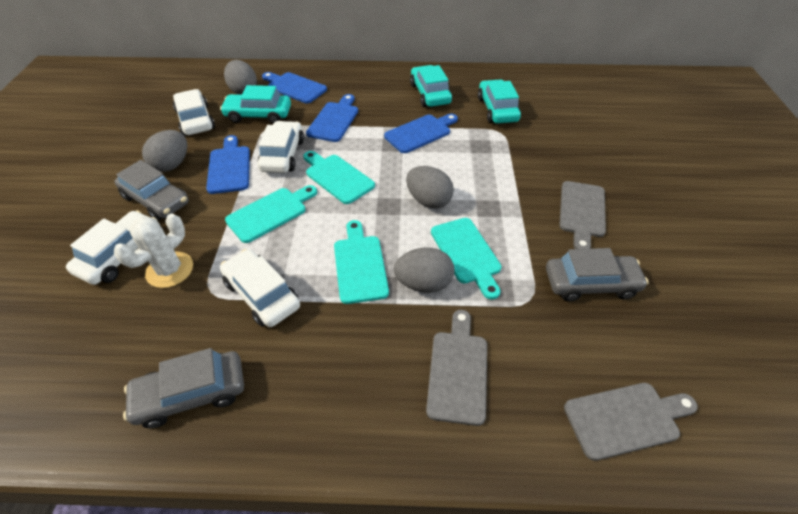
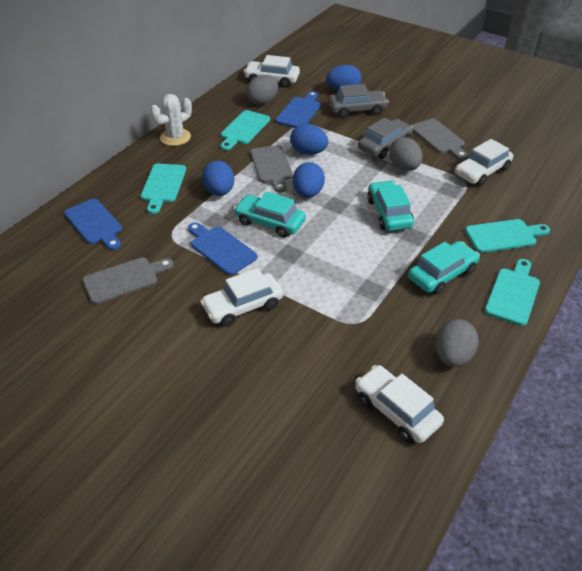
blue cutting board: 4 -> 3
blue egg: 0 -> 4
grey car: 3 -> 2
grey egg: 4 -> 3

